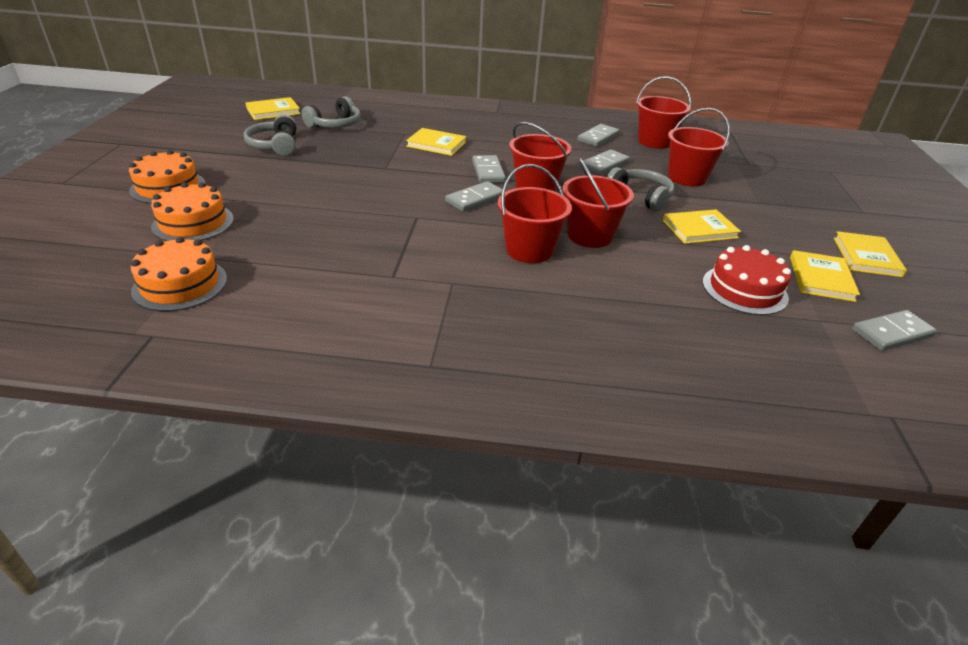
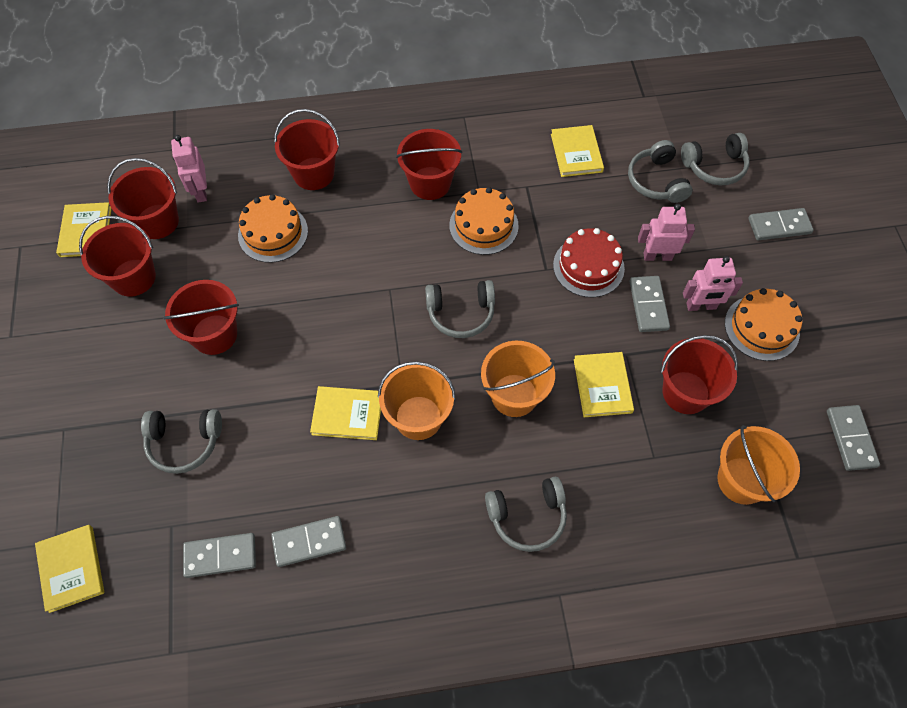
grey headphones: 3 -> 5
orange bucket: 0 -> 3
pink robot: 0 -> 3
red bucket: 5 -> 6

